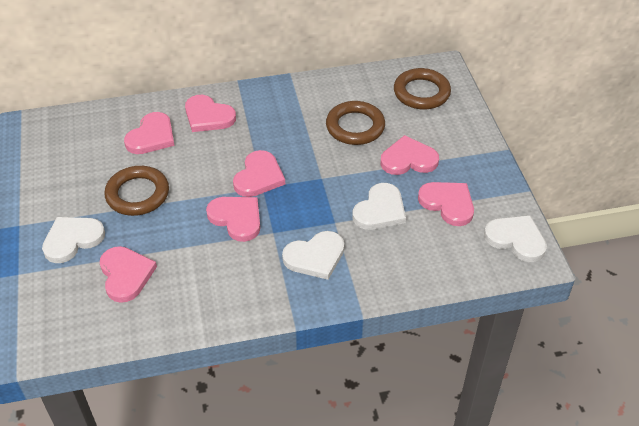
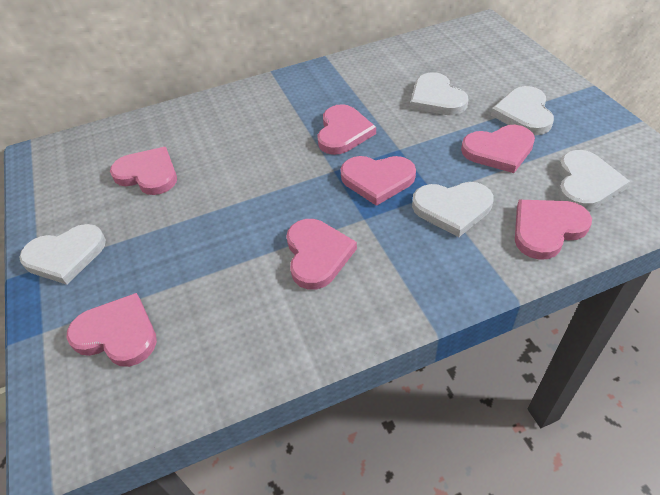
brown ring: 3 -> 0
white heart: 4 -> 5

